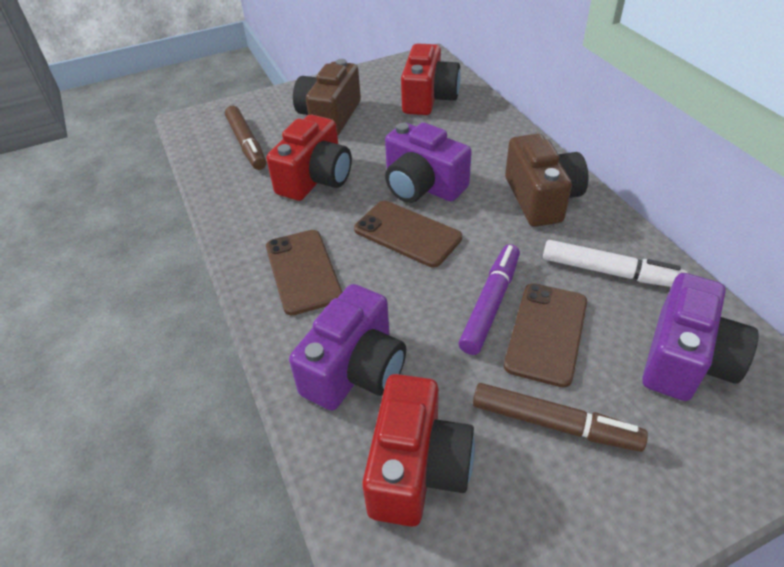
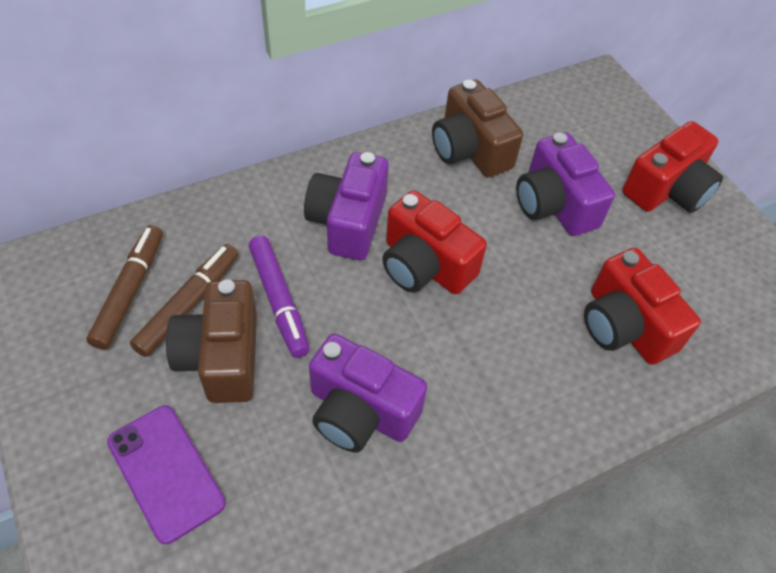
brown phone: 3 -> 0
purple phone: 0 -> 1
white marker: 1 -> 0

